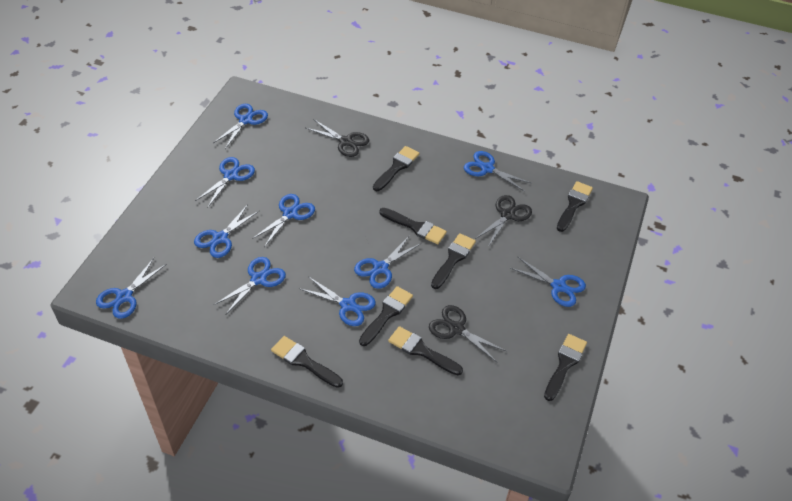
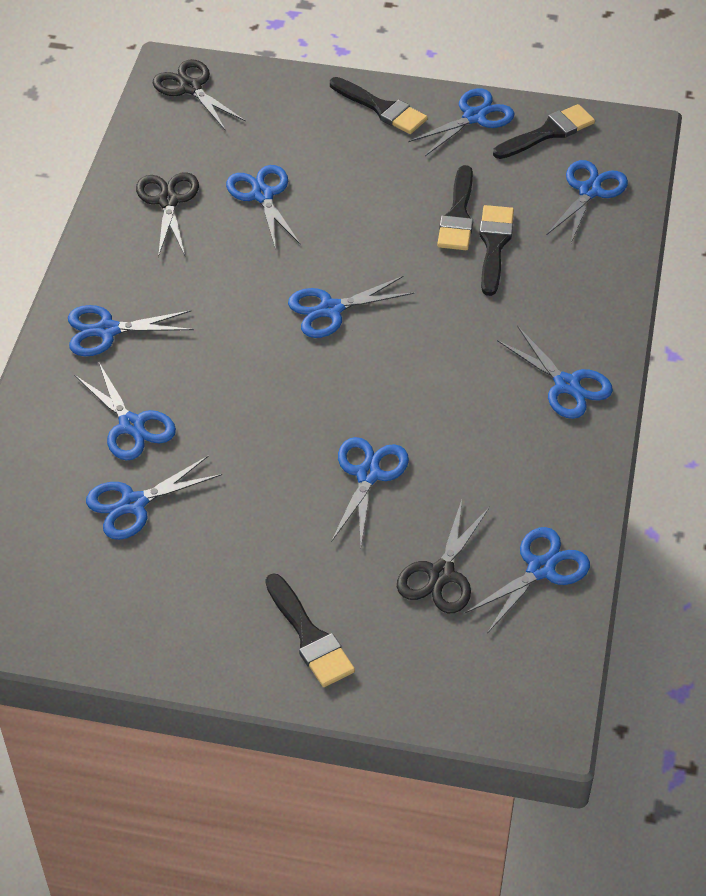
black brush: 8 -> 5

